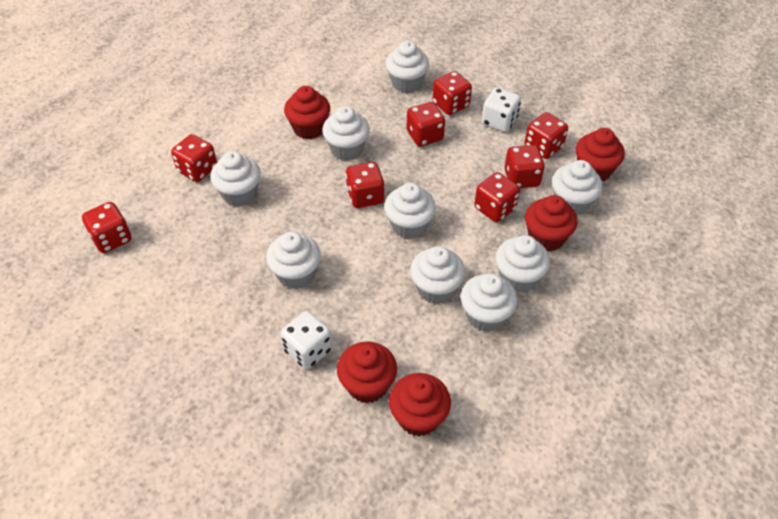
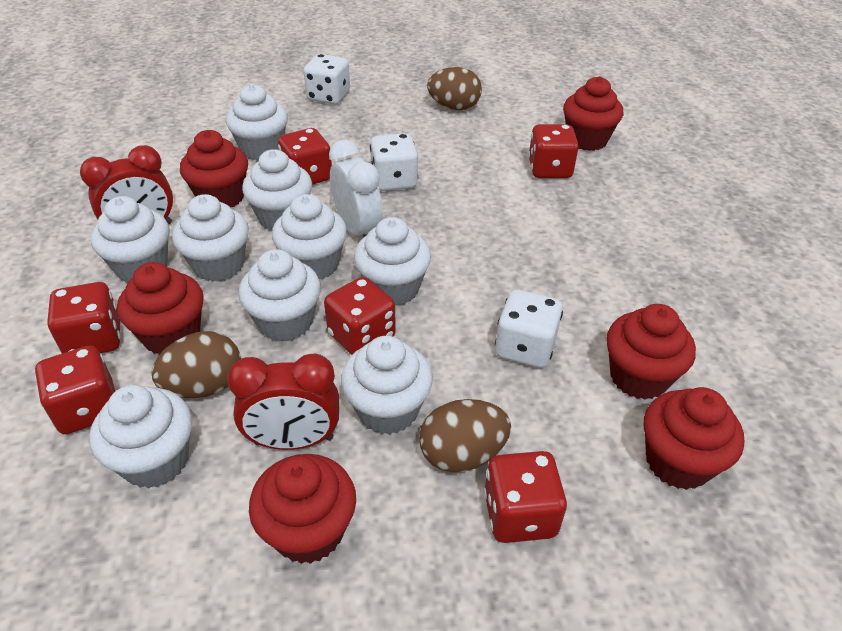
brown egg: 0 -> 3
red clock: 0 -> 2
red cupcake: 5 -> 6
red dice: 8 -> 6
white clock: 0 -> 1
white dice: 2 -> 3

